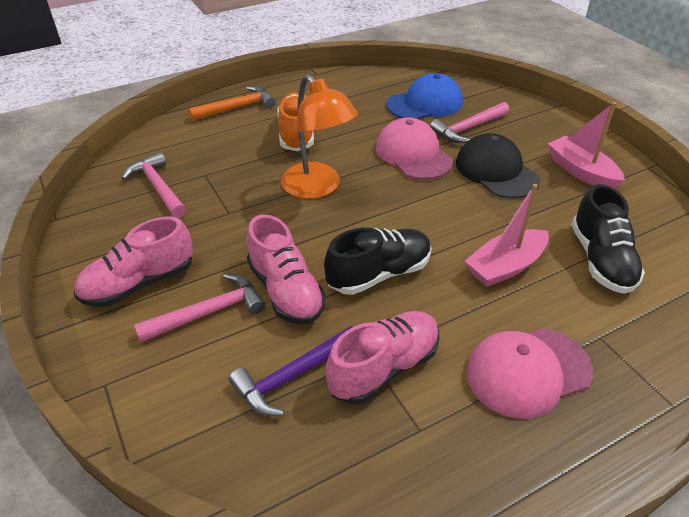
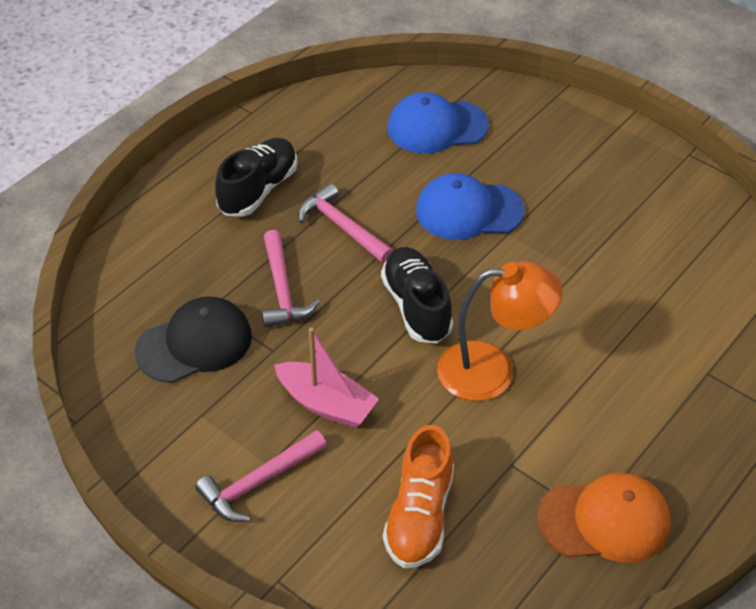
blue cap: 1 -> 2
orange cap: 0 -> 1
orange hammer: 1 -> 0
pink boat: 2 -> 1
pink cap: 2 -> 0
pink shoe: 3 -> 0
purple hammer: 1 -> 0

